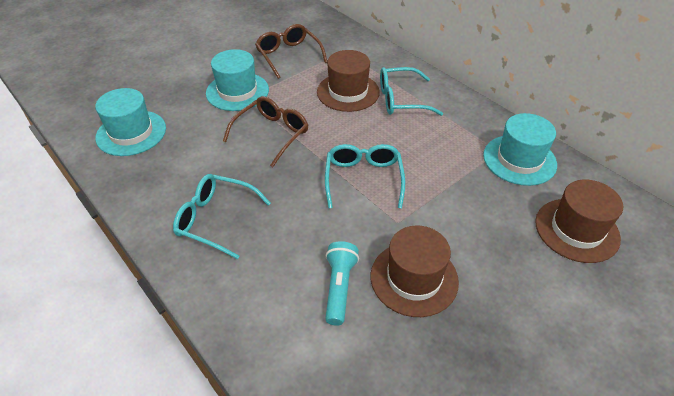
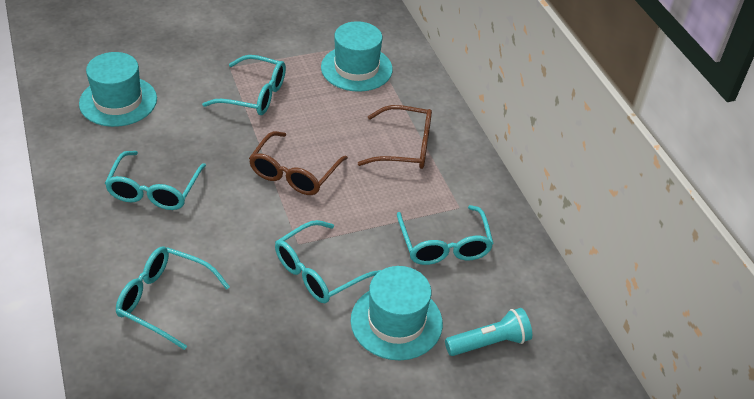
brown hat: 3 -> 0
turquoise glasses: 3 -> 5

